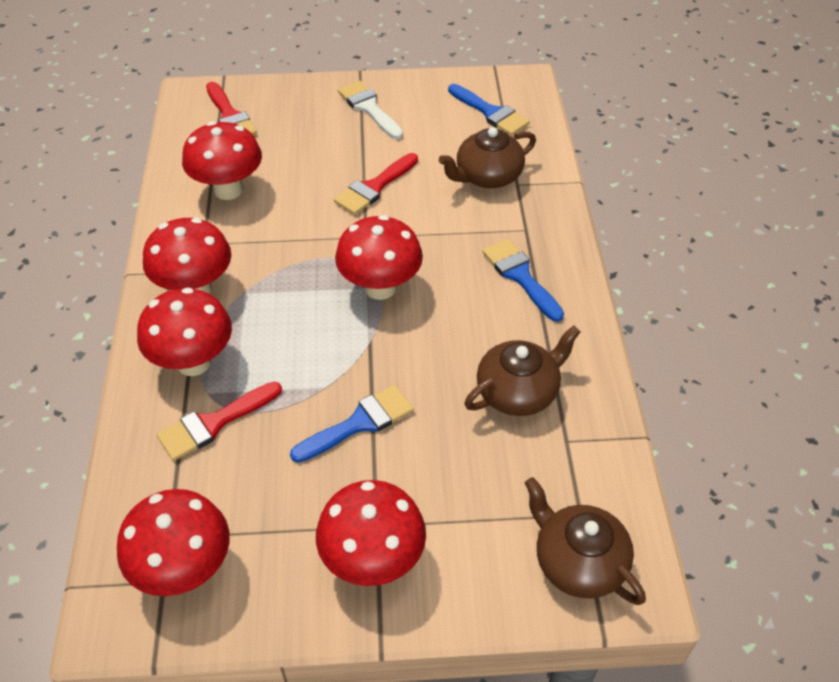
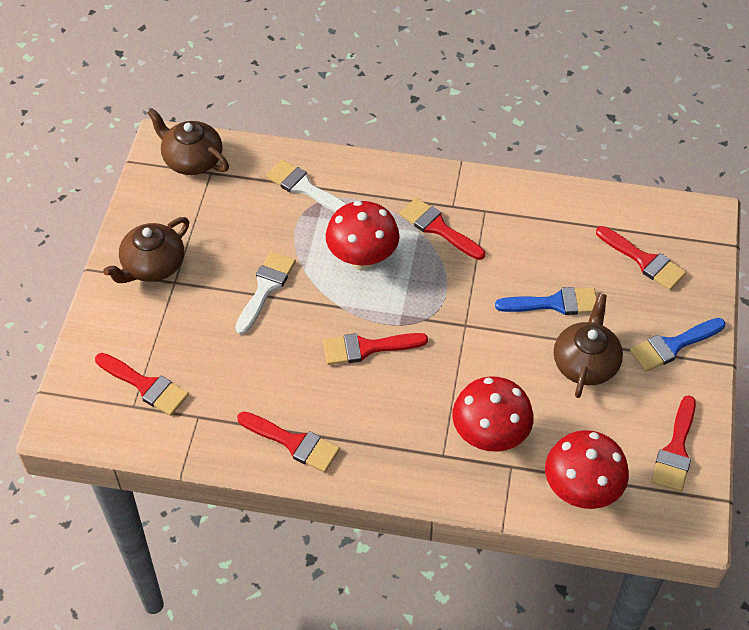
blue brush: 3 -> 2
red brush: 3 -> 6
red mushroom: 6 -> 3
white brush: 1 -> 2

